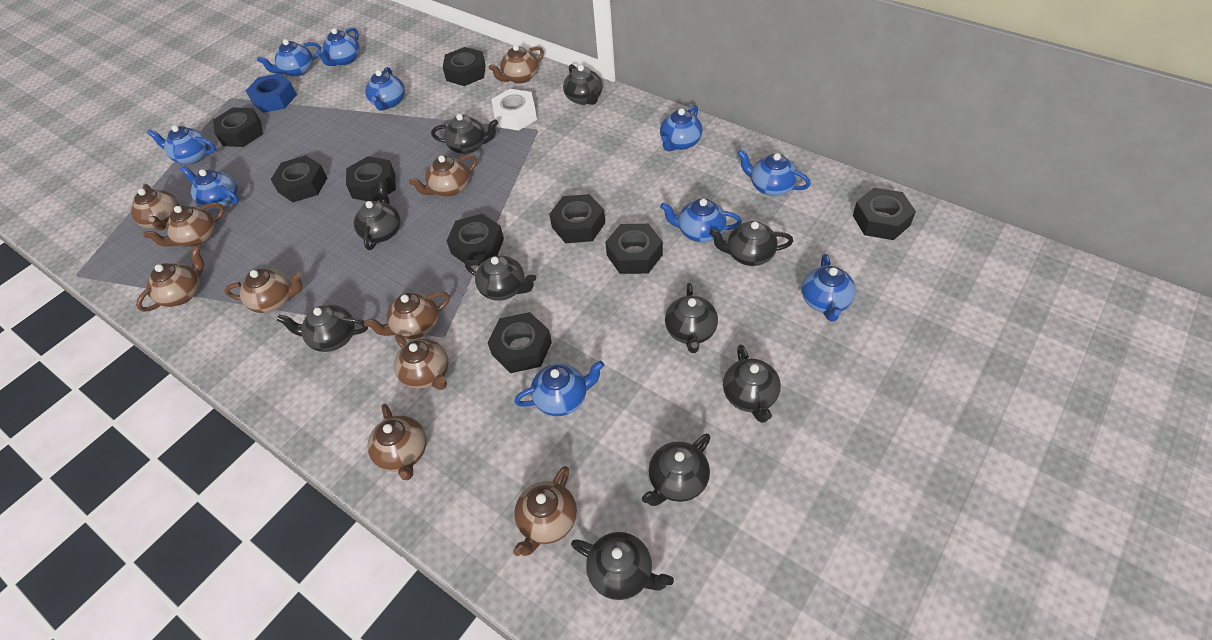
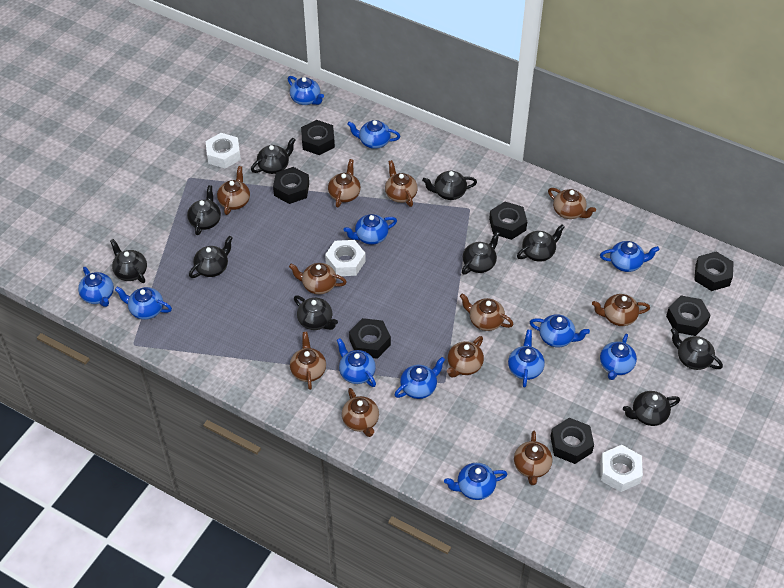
black nut: 9 -> 7
blue nut: 1 -> 0
blue teapot: 10 -> 12
brown teapot: 10 -> 11
white nut: 1 -> 3

